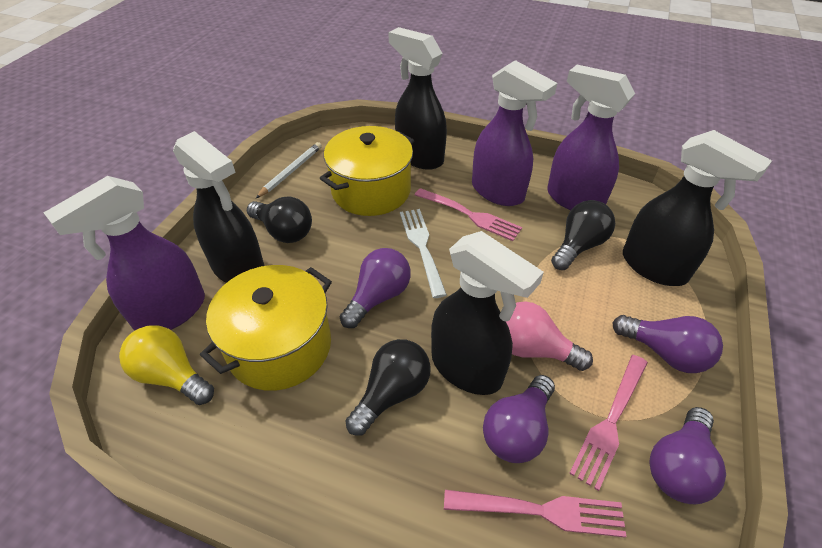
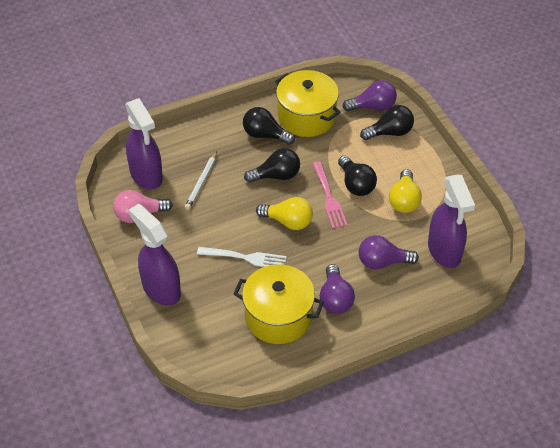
black light bulb: 3 -> 4
black spray bottle: 4 -> 0
pink fork: 3 -> 1
purple light bulb: 4 -> 3
yellow light bulb: 1 -> 2

